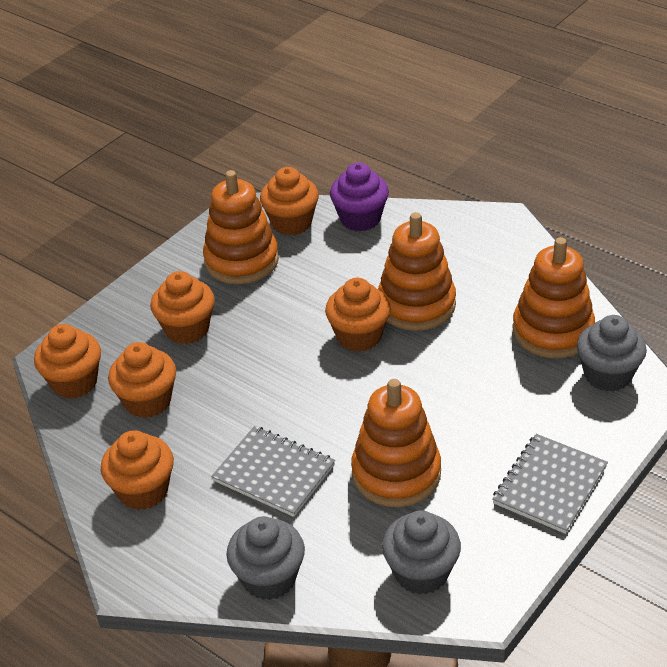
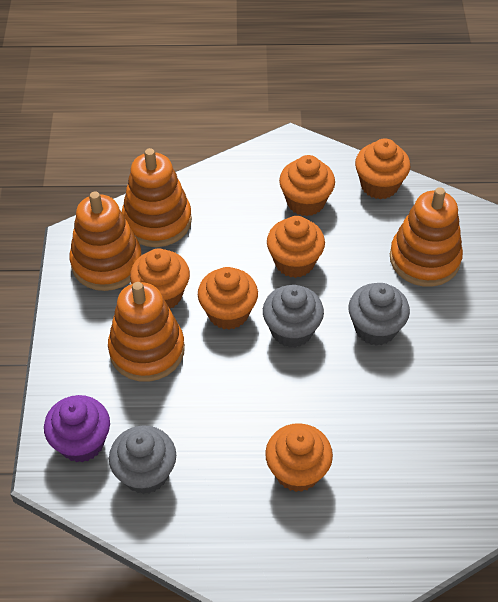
grey notebook: 2 -> 0

